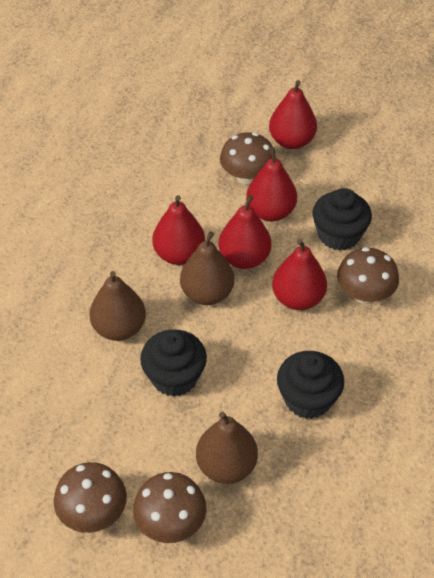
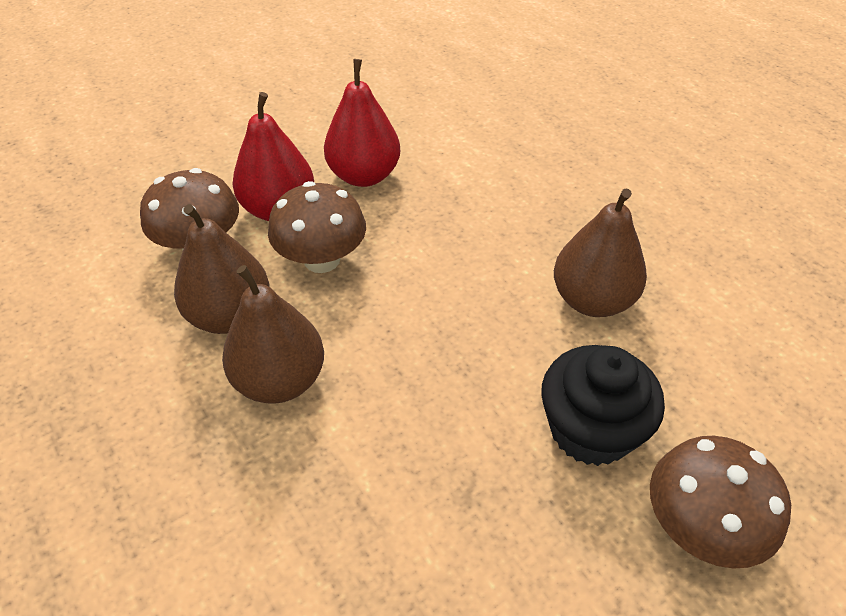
black cupcake: 3 -> 1
brown mushroom: 4 -> 3
red pear: 5 -> 2

